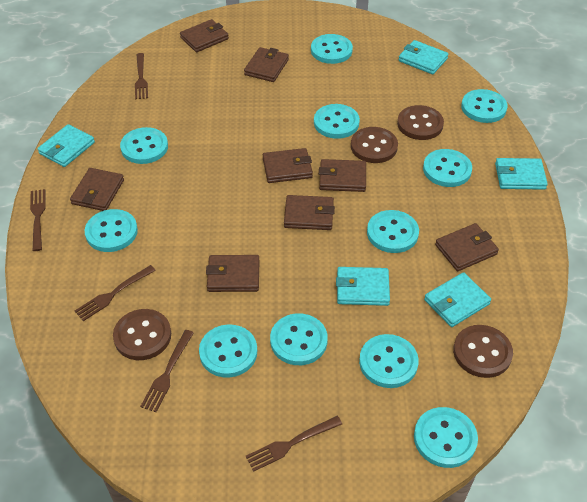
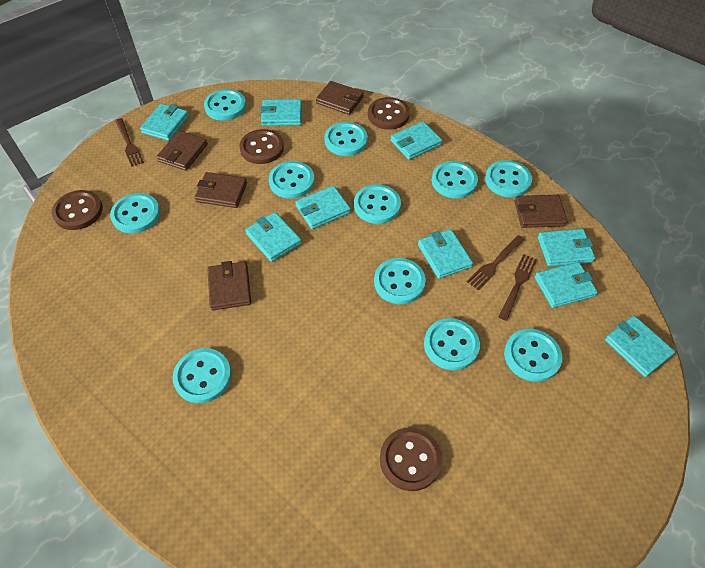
brown fork: 5 -> 3
brown wallet: 8 -> 5
turquoise wallet: 5 -> 9

